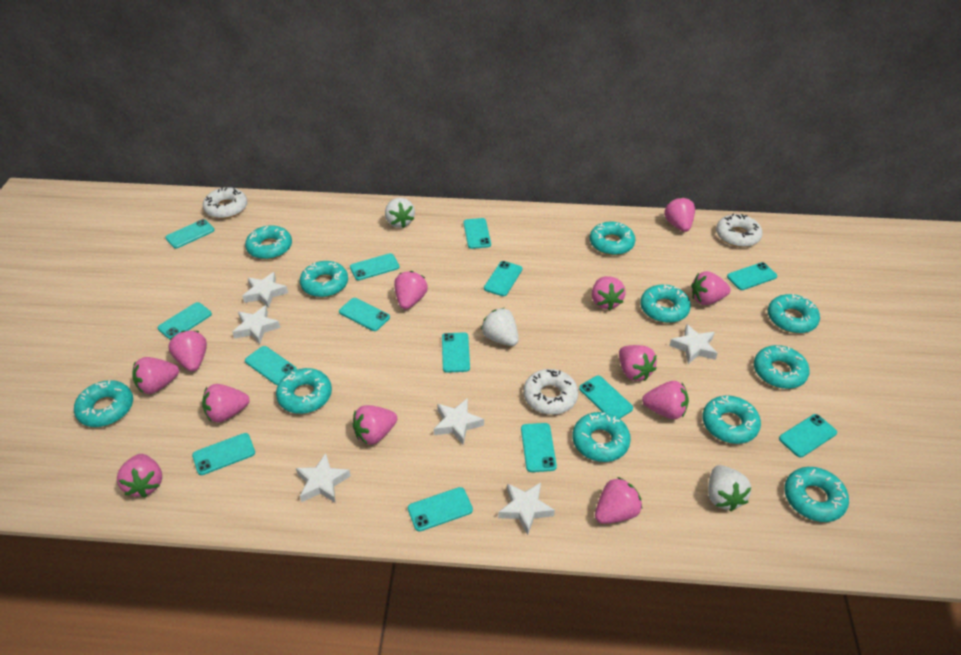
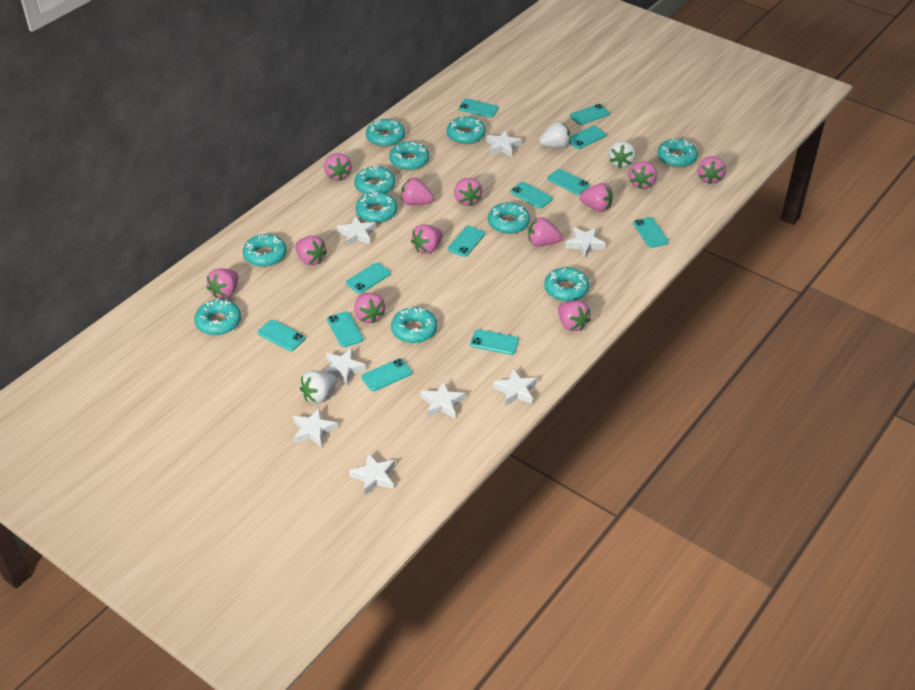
turquoise phone: 14 -> 12
white donut: 3 -> 0
white star: 6 -> 8

